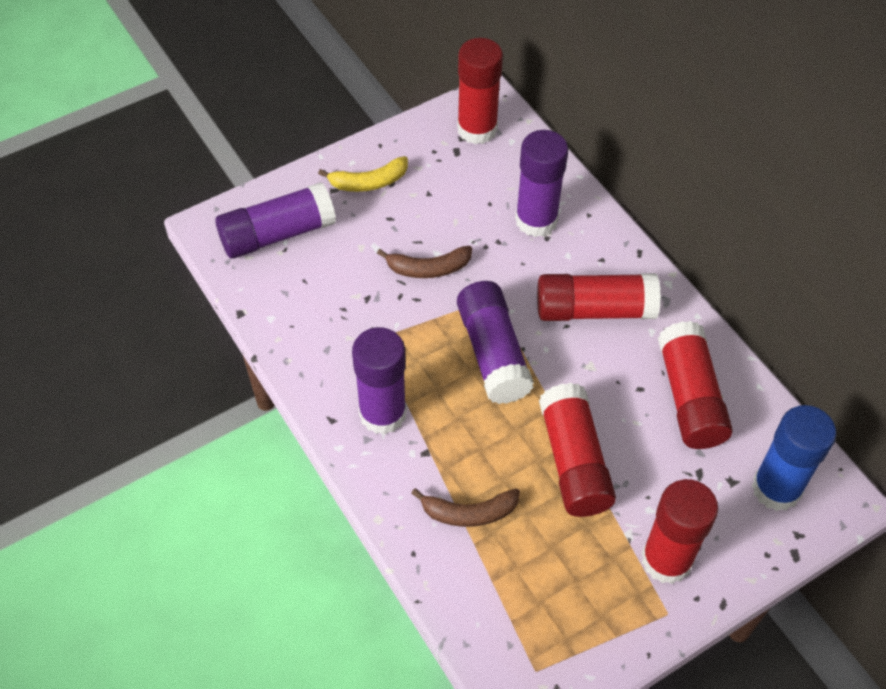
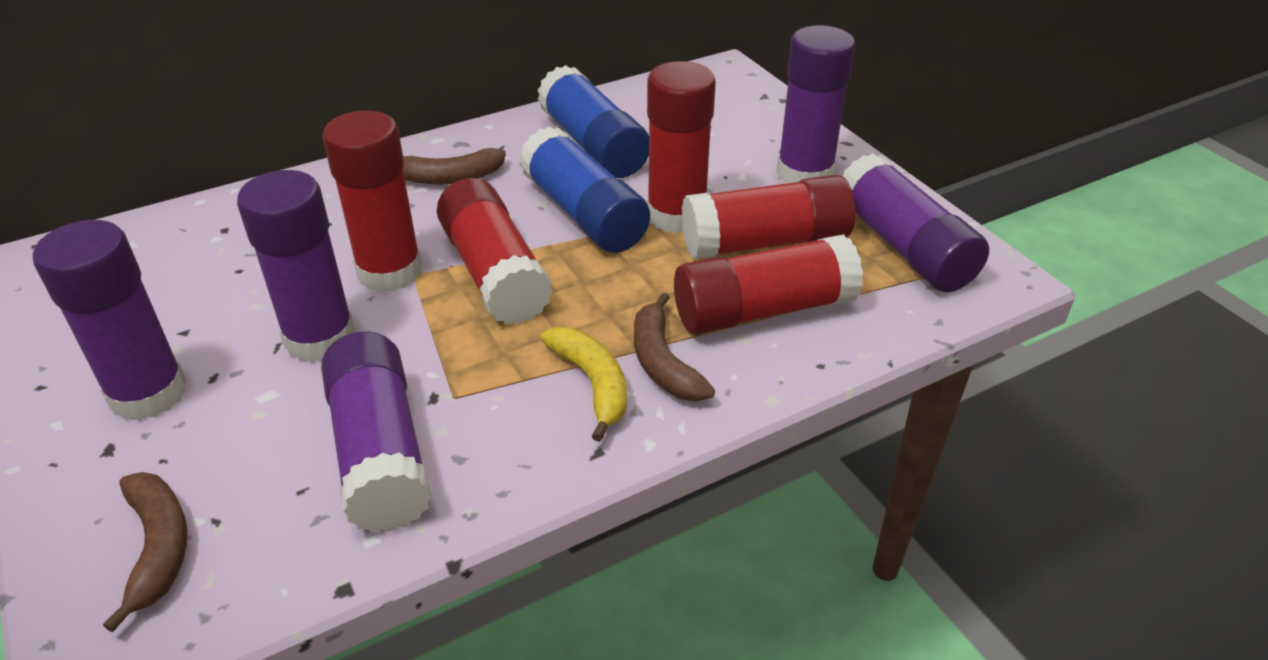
blue glue stick: 1 -> 2
brown banana: 2 -> 3
purple glue stick: 4 -> 5

